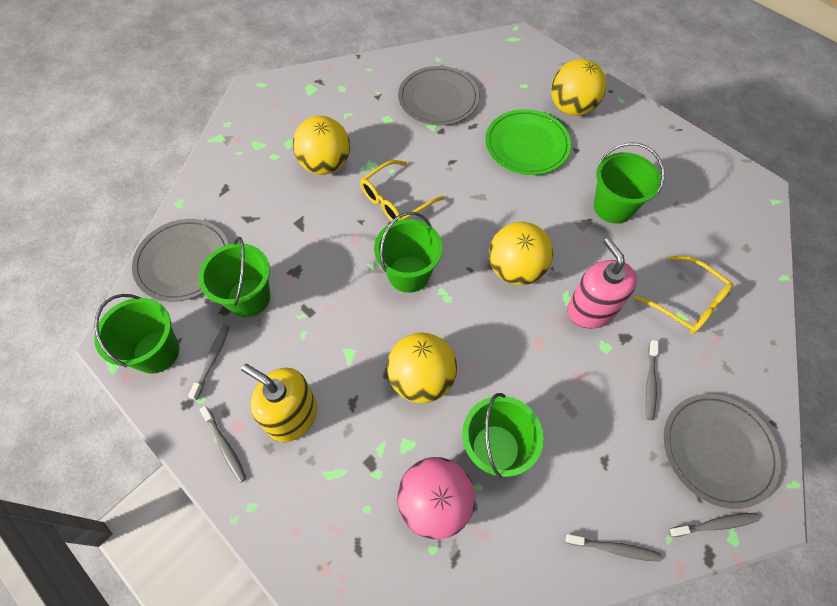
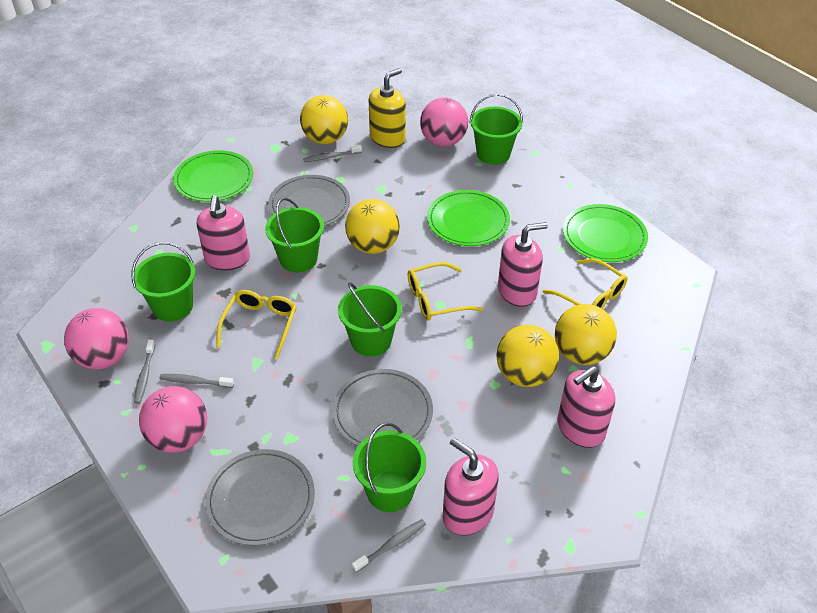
green plate: 1 -> 3
grey toothbrush: 5 -> 4
pink ball: 1 -> 3
pink soap dispenser: 1 -> 4
yellow glasses: 2 -> 3

